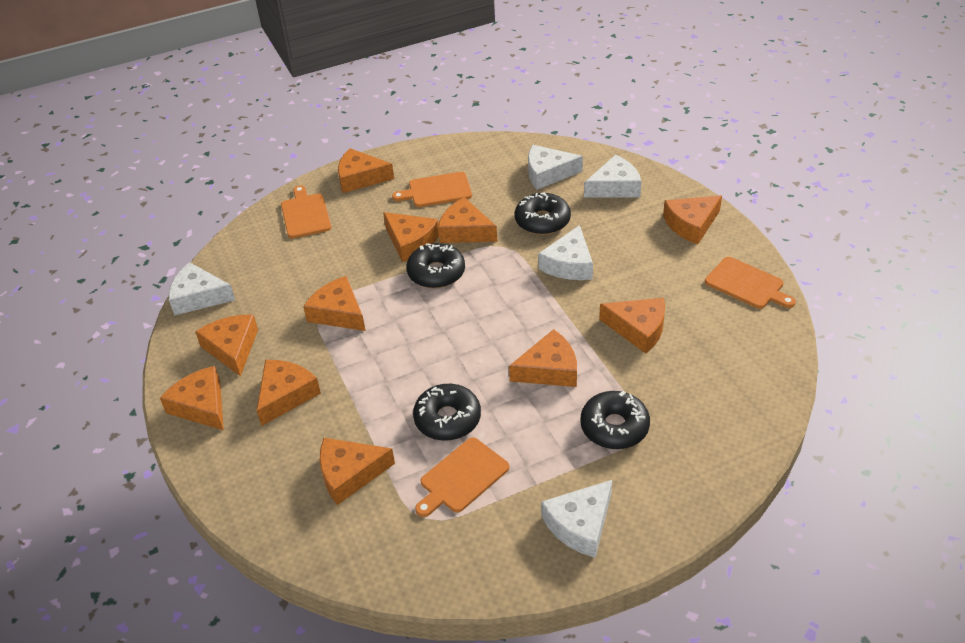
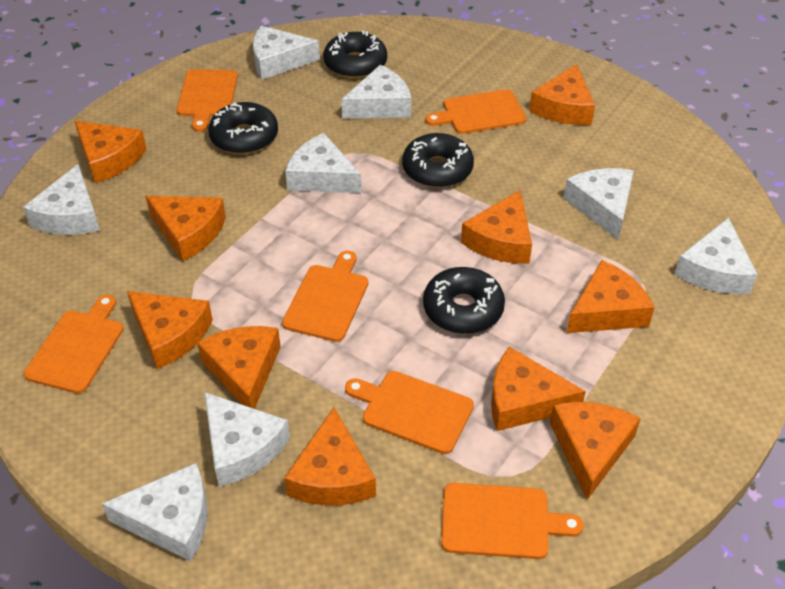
orange cheese: 11 -> 10
orange cutting board: 4 -> 6
white cheese: 5 -> 8

